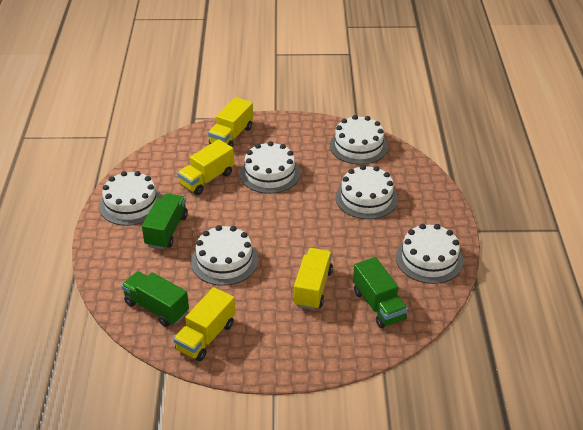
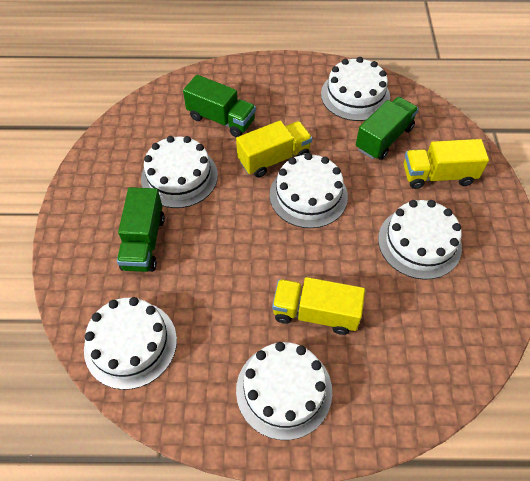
yellow truck: 4 -> 3

